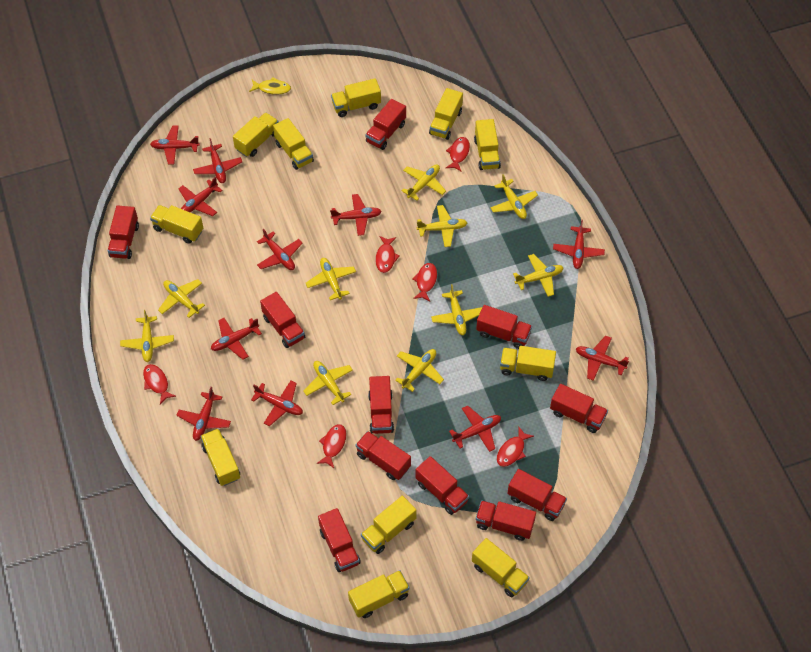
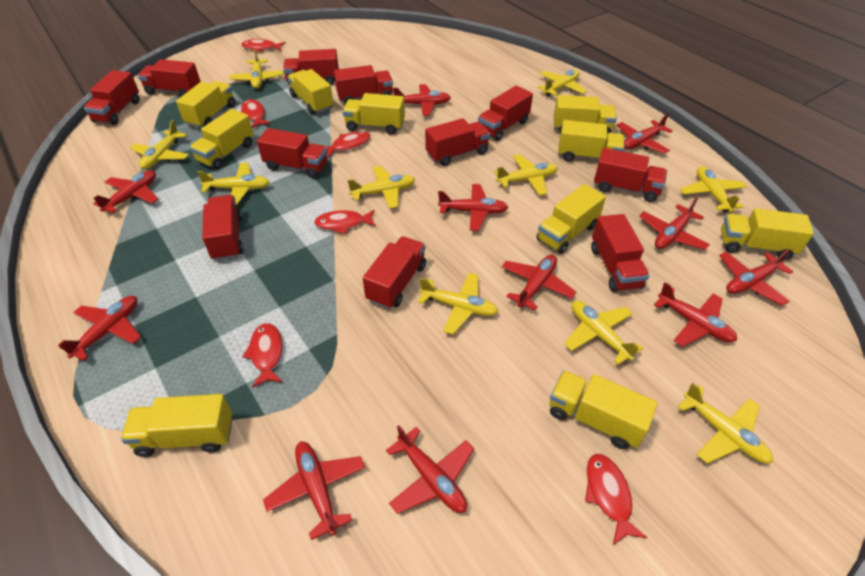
yellow fish: 1 -> 0
yellow truck: 11 -> 10

